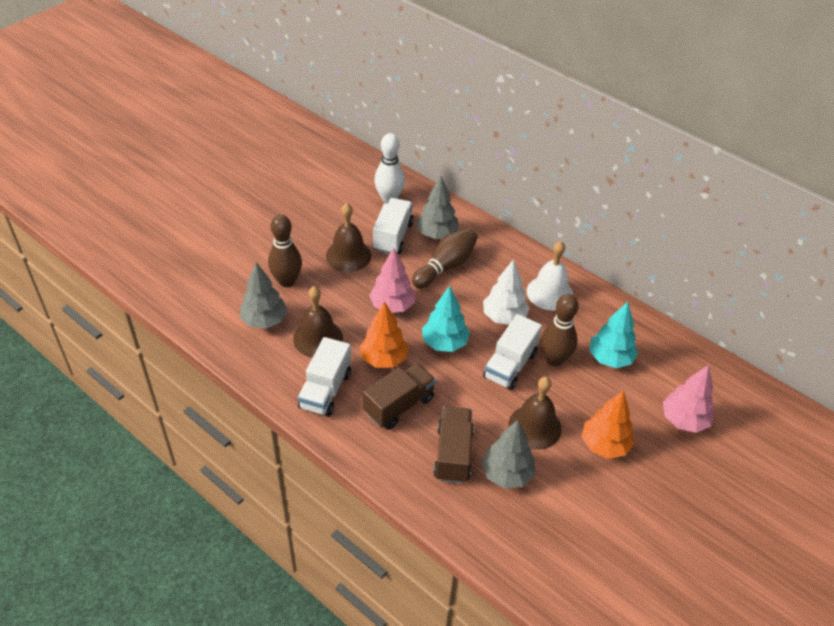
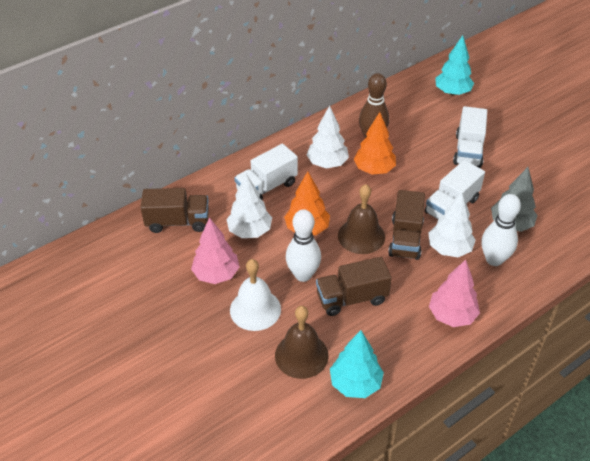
brown bell: 3 -> 2
brown bowling pin: 3 -> 1
brown truck: 2 -> 3
grey tree: 3 -> 1
white bowling pin: 1 -> 2
white tree: 1 -> 3

